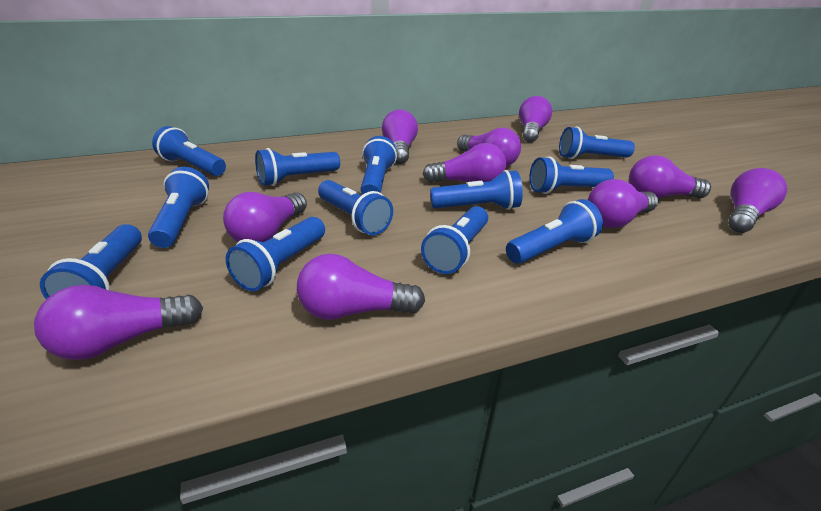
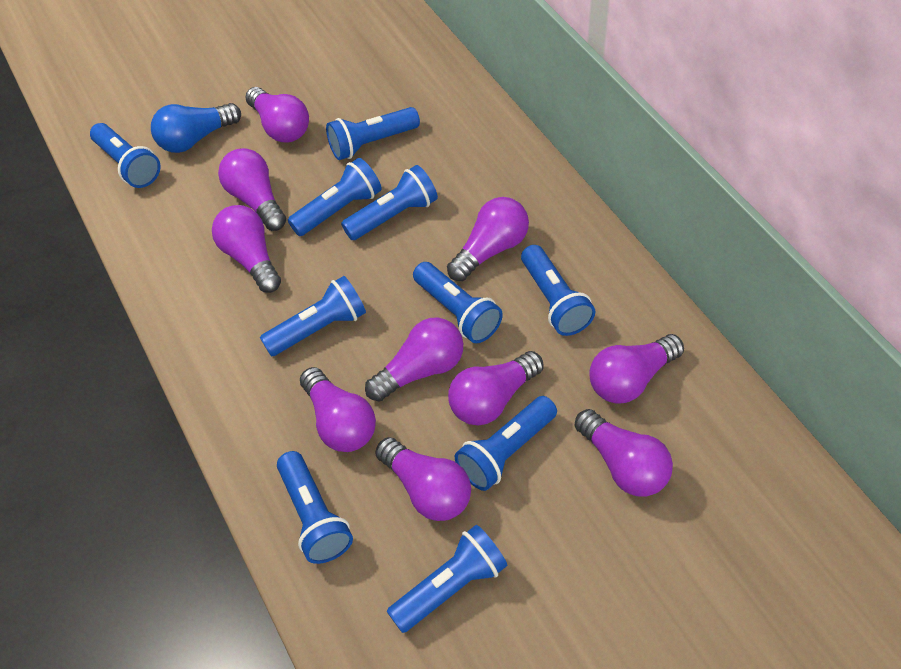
blue flashlight: 12 -> 10
blue light bulb: 0 -> 1

